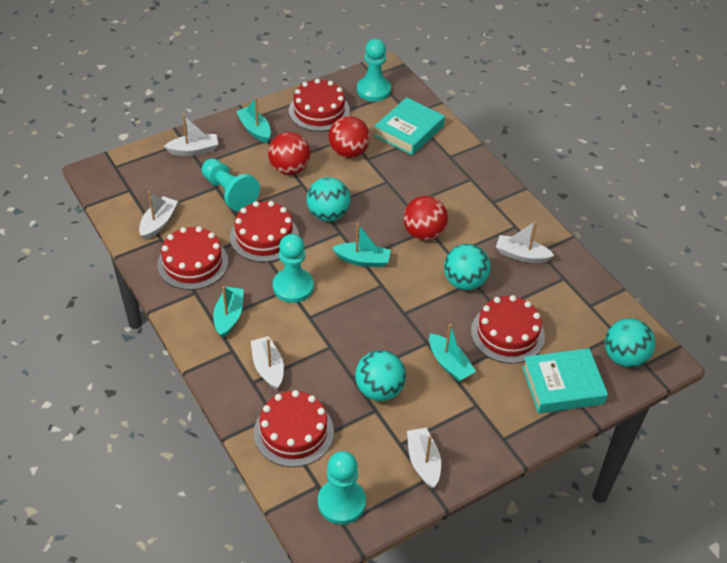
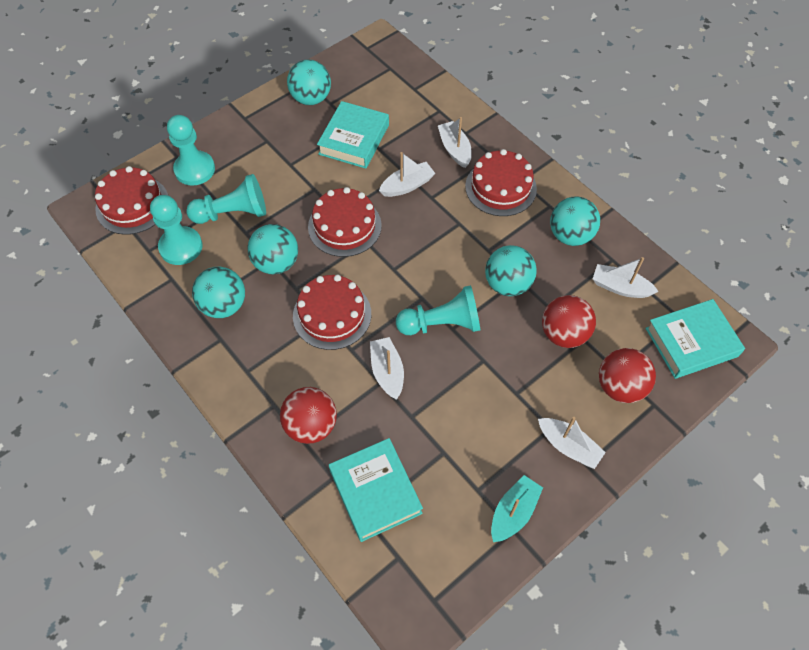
red cake: 5 -> 4
turquoise ball: 4 -> 5
turquoise boat: 4 -> 1
turquoise book: 2 -> 3

